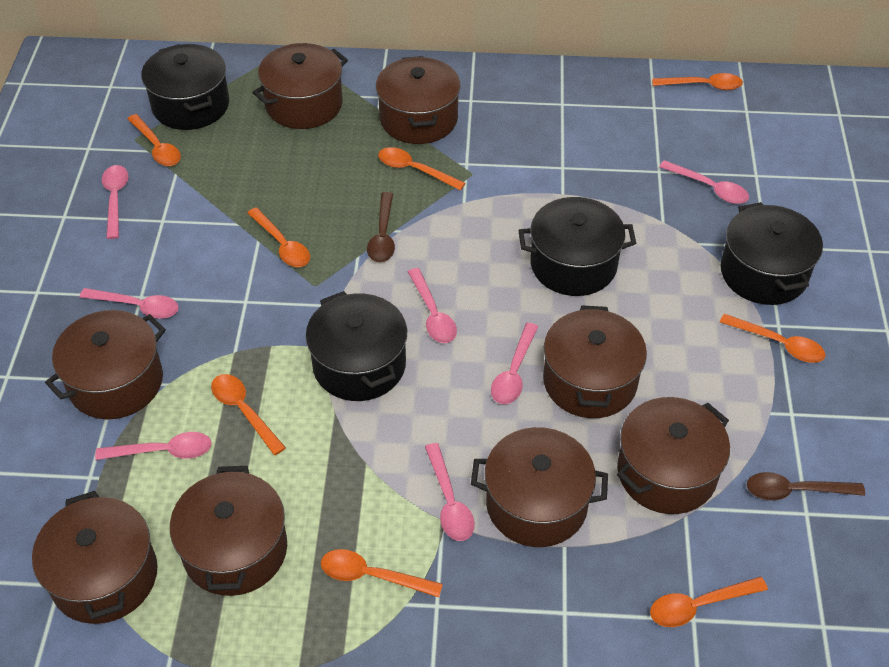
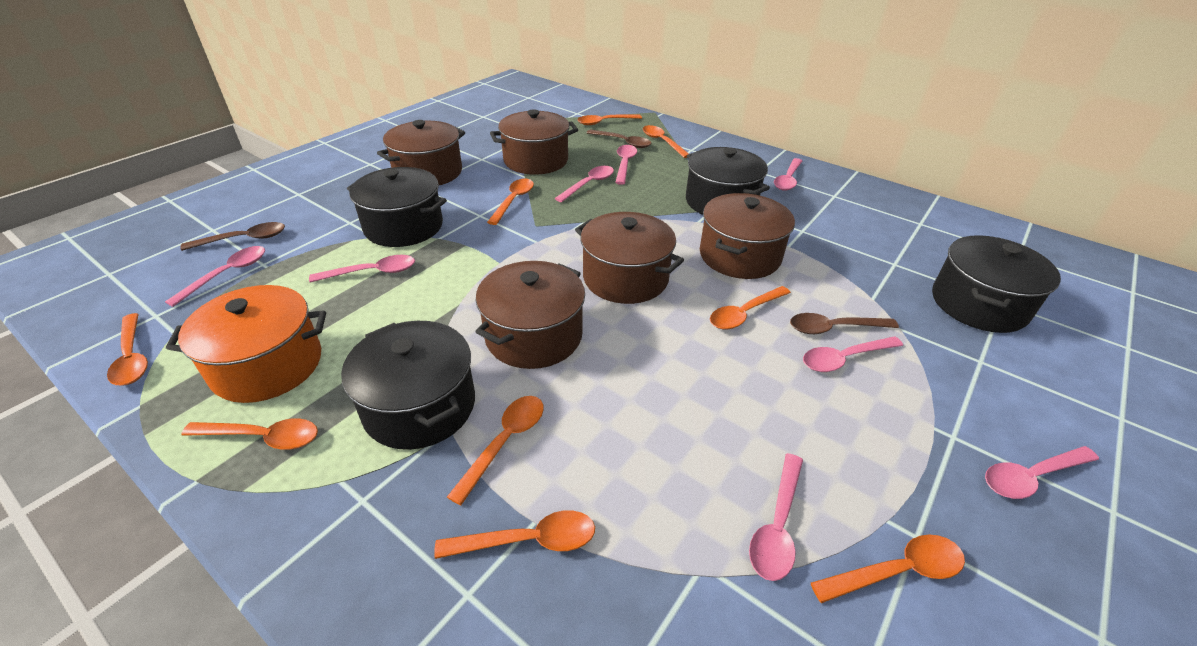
brown pot: 8 -> 5
brown spoon: 2 -> 3
orange pot: 0 -> 1
orange spoon: 8 -> 9
pink spoon: 7 -> 8

